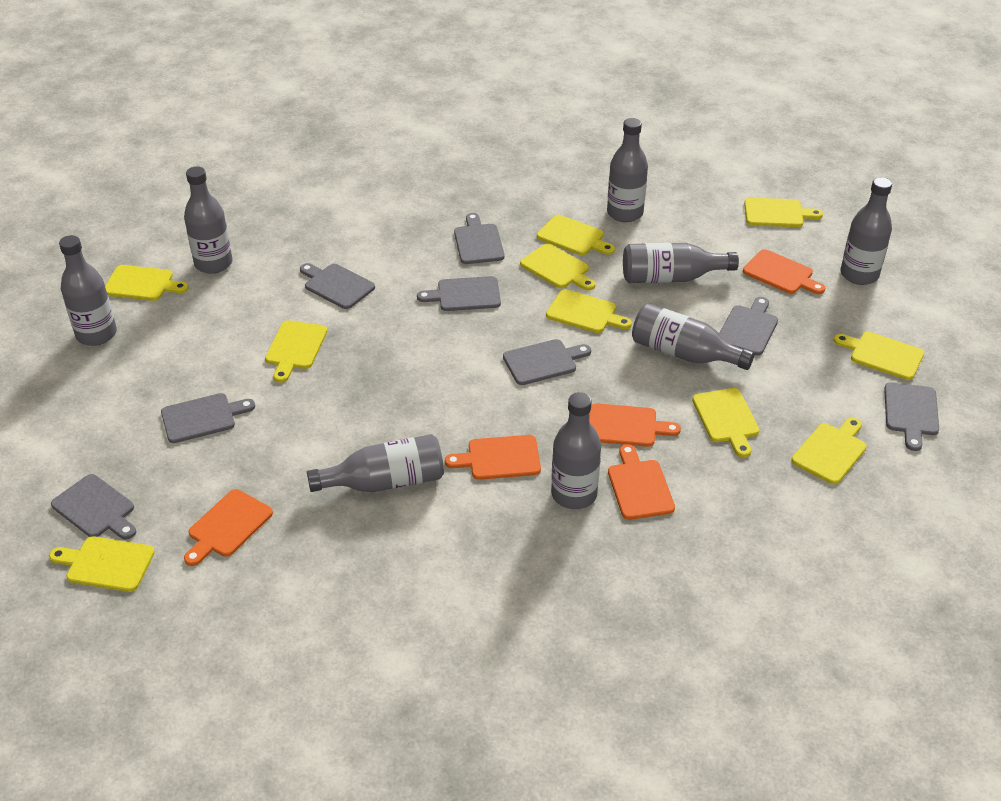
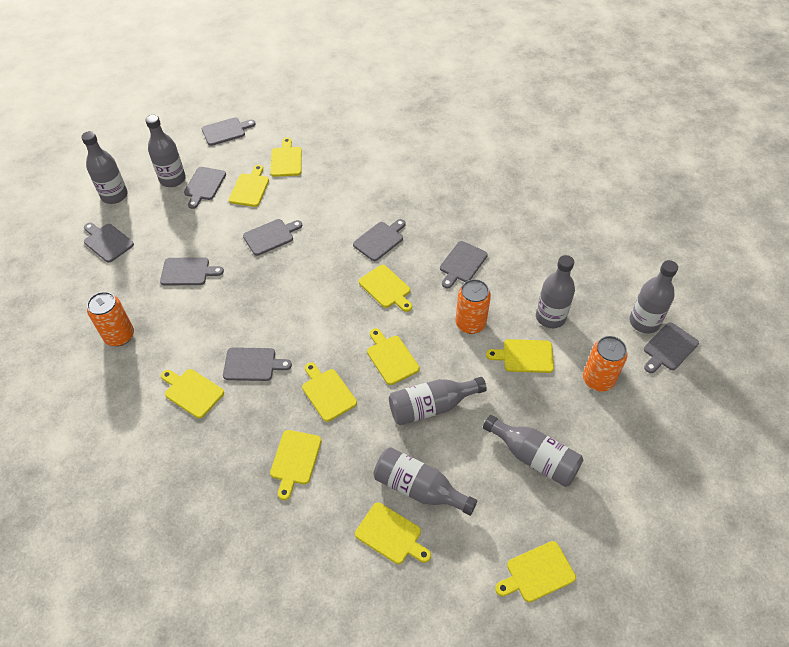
grey bottle: 8 -> 7
grey cutting board: 8 -> 9
orange can: 0 -> 3
orange cutting board: 5 -> 0

